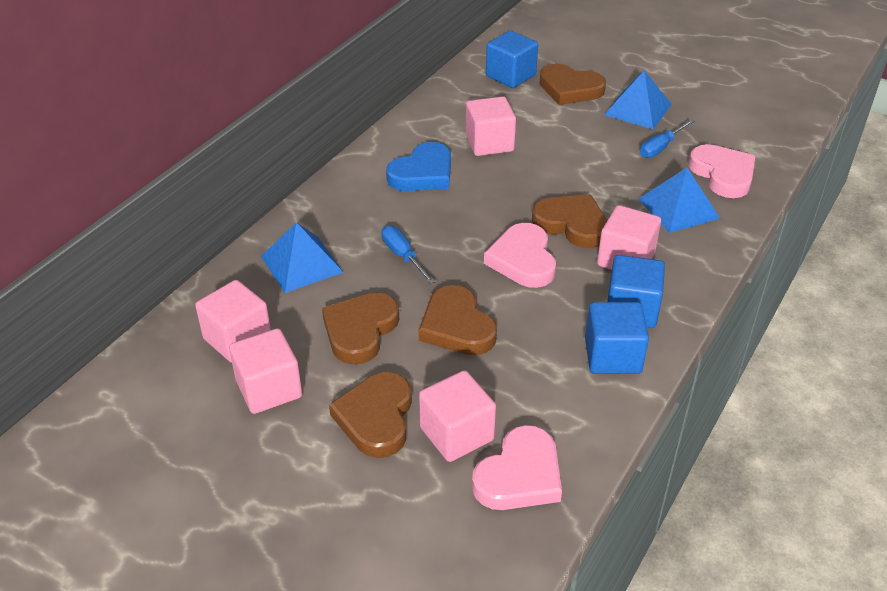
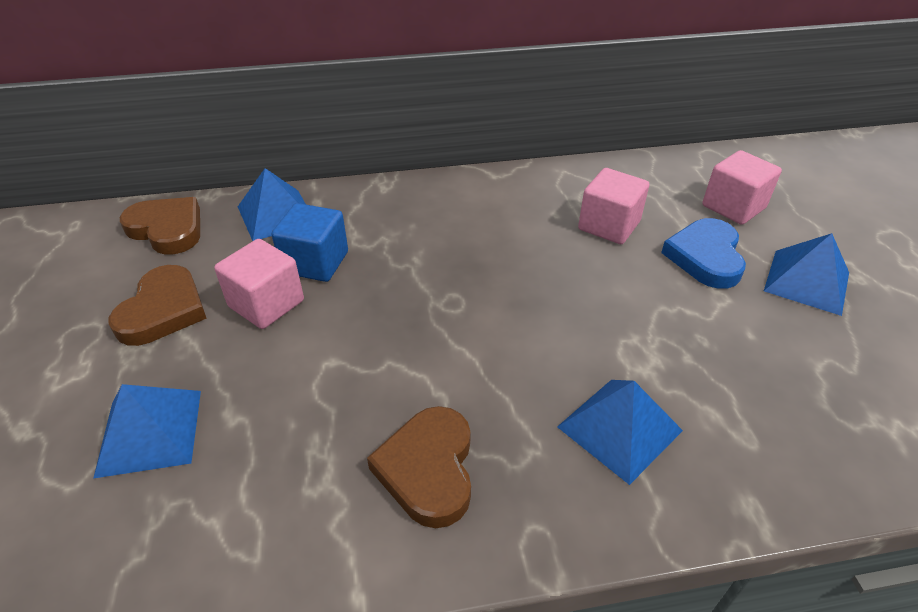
blue cube: 3 -> 1
blue pyramid: 3 -> 4
blue screwdriver: 2 -> 0
brown heart: 5 -> 3
pink cube: 5 -> 3
pink heart: 3 -> 0

